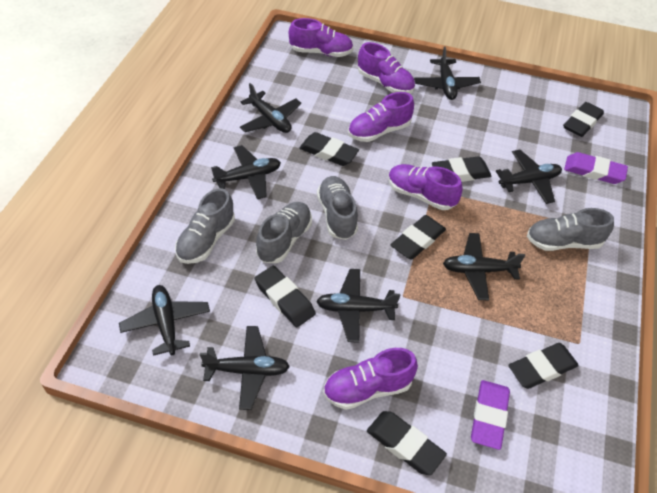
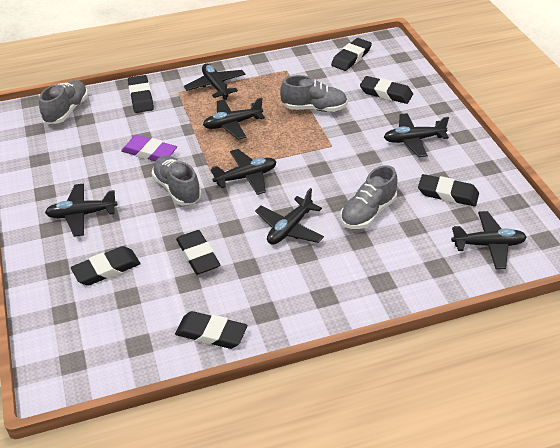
black plane: 8 -> 7
purple eraser: 2 -> 1
purple shoe: 5 -> 0

